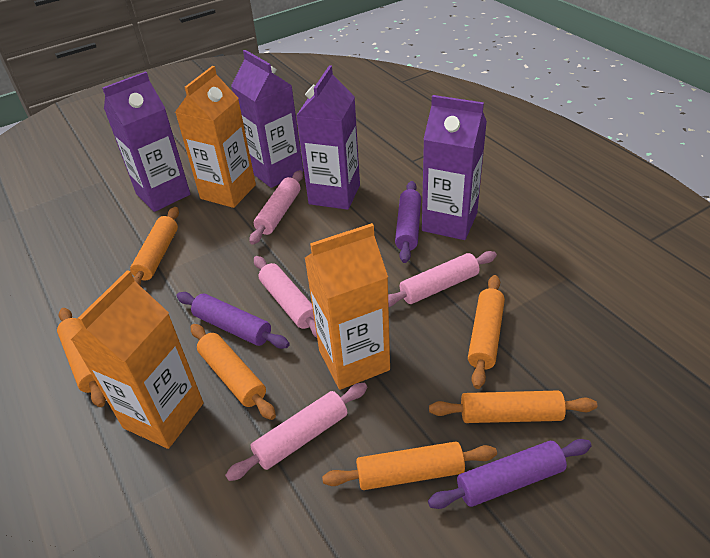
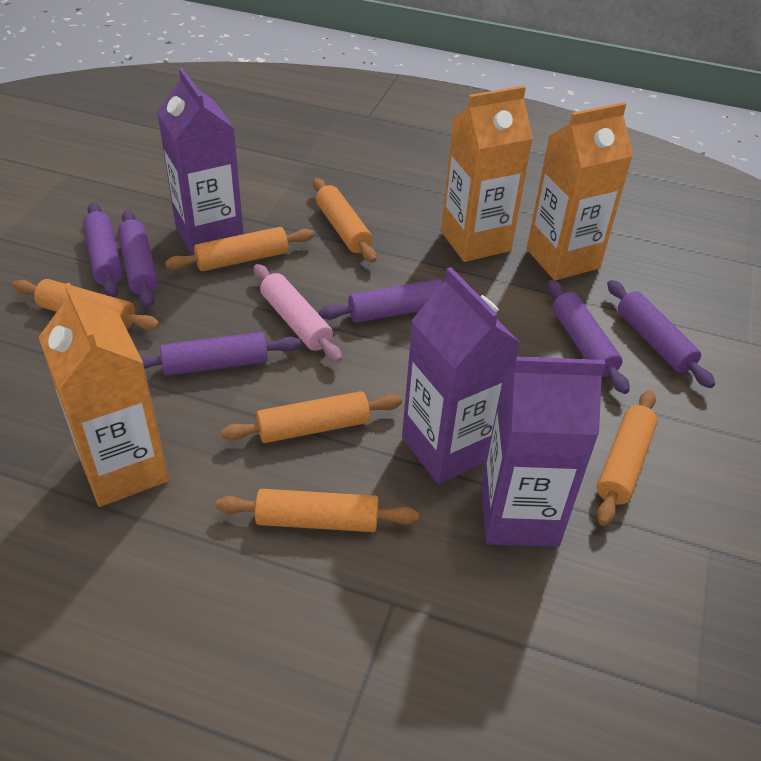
pink rolling pin: 4 -> 1
purple carton: 4 -> 3
purple rolling pin: 3 -> 6

